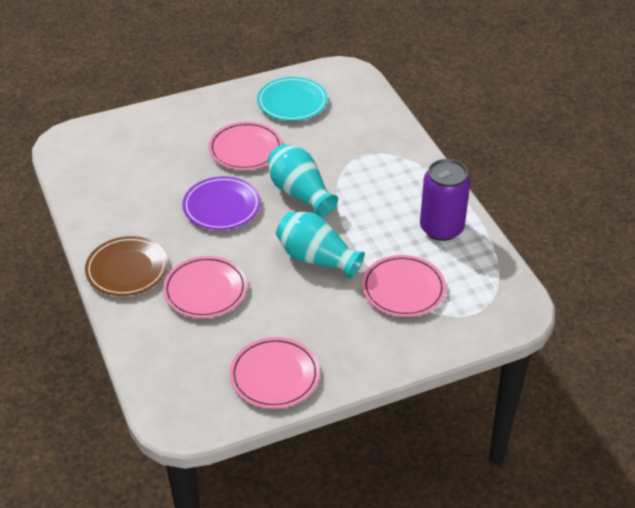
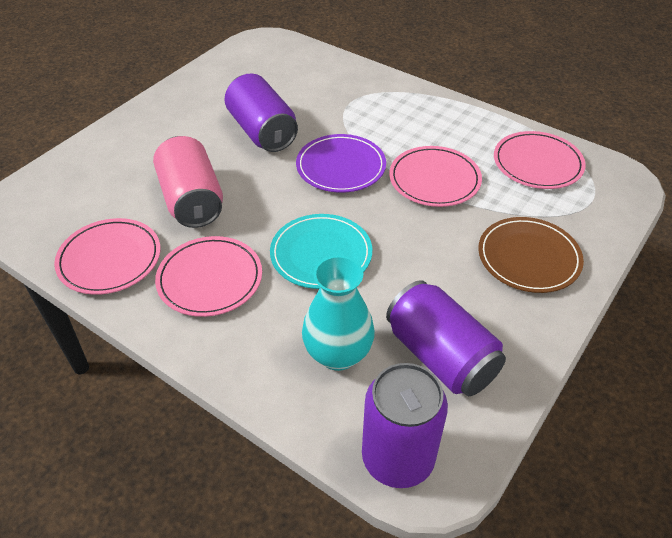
pink can: 0 -> 1
purple can: 1 -> 3
turquoise vase: 2 -> 1

